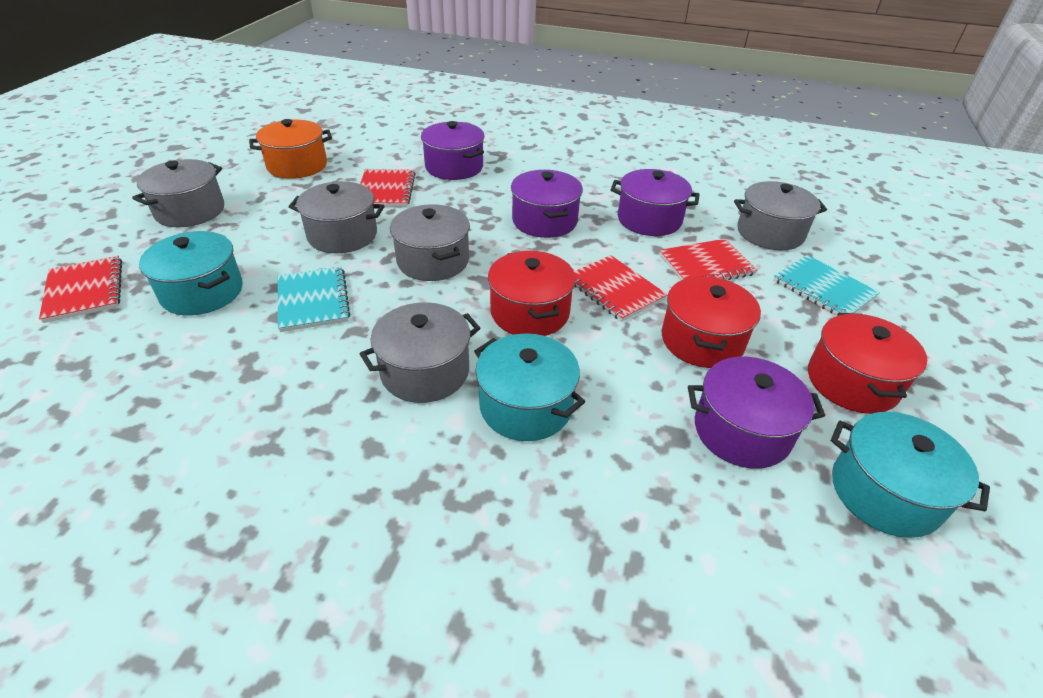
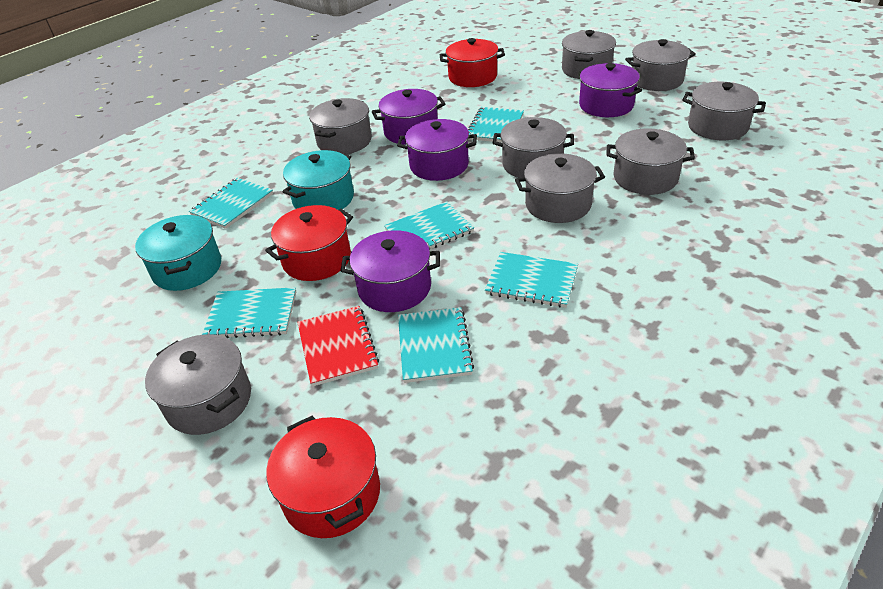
grey pot: 5 -> 8
orange pot: 1 -> 0
red notebook: 4 -> 1
turquoise notebook: 2 -> 6
turquoise pot: 3 -> 2

